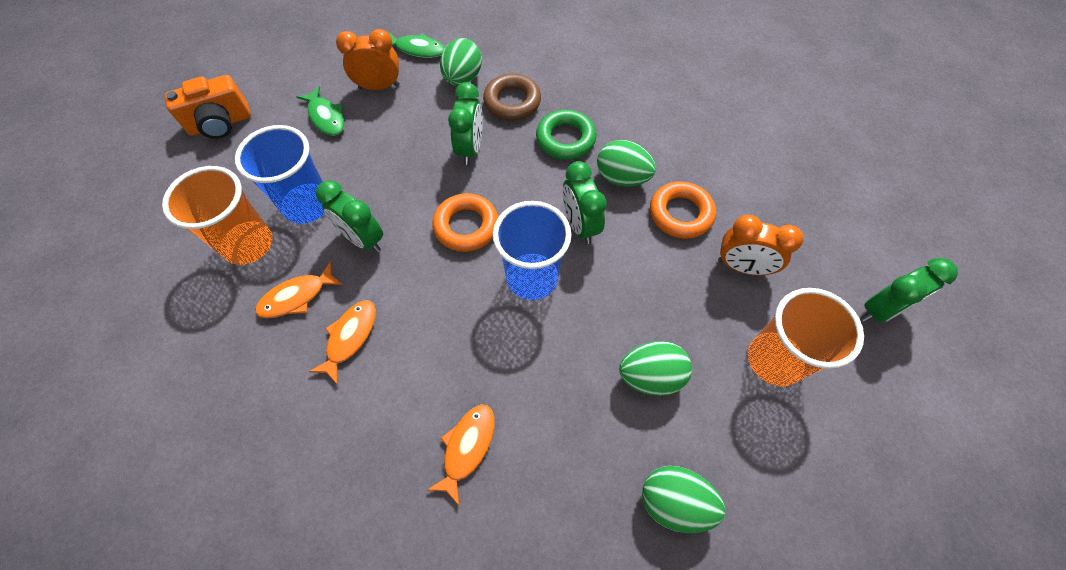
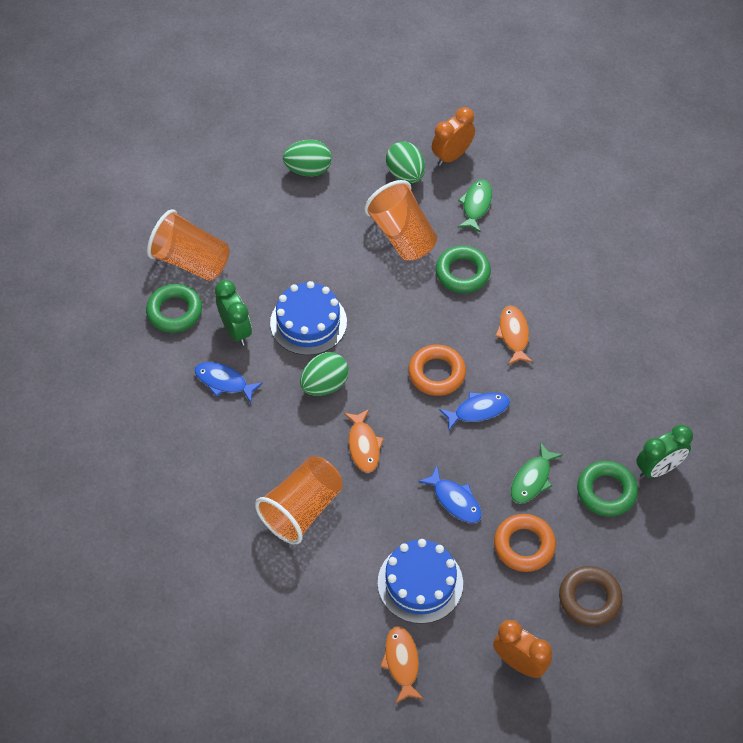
blue cake: 0 -> 2
blue cup: 2 -> 0
blue fish: 0 -> 3
green clock: 4 -> 2
green egg: 4 -> 3
green ring: 1 -> 3
orange camera: 1 -> 0
orange cup: 2 -> 3

